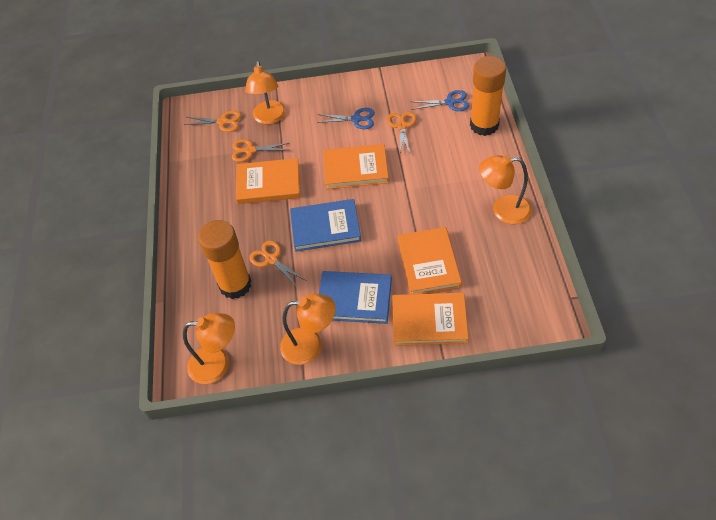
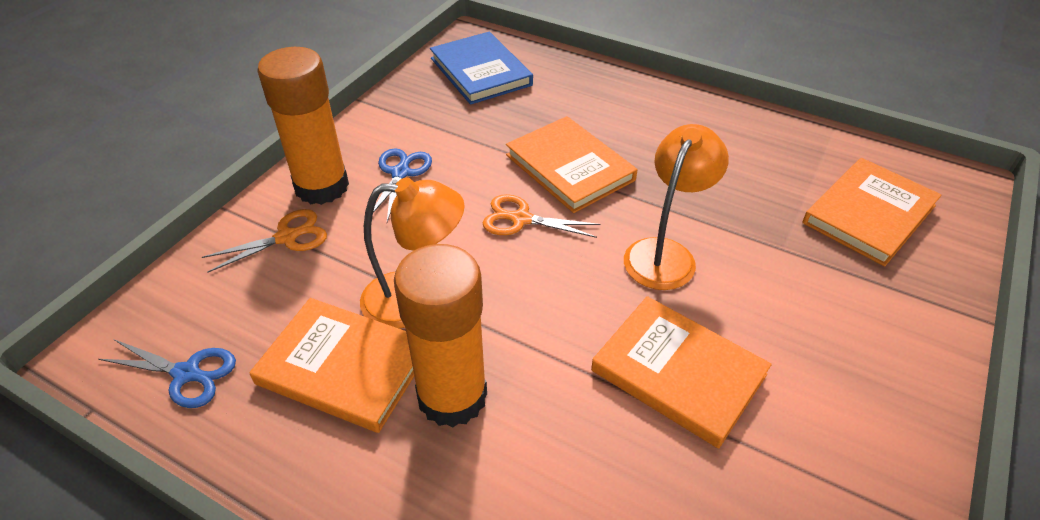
blue book: 2 -> 1
orange lamp: 4 -> 2
orange scissors: 4 -> 2

